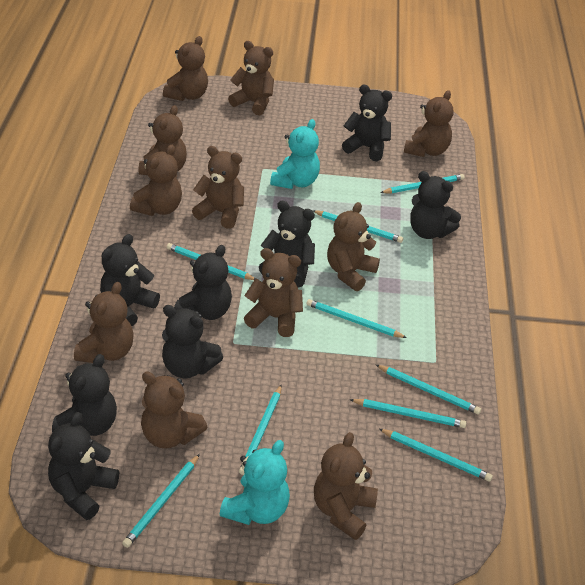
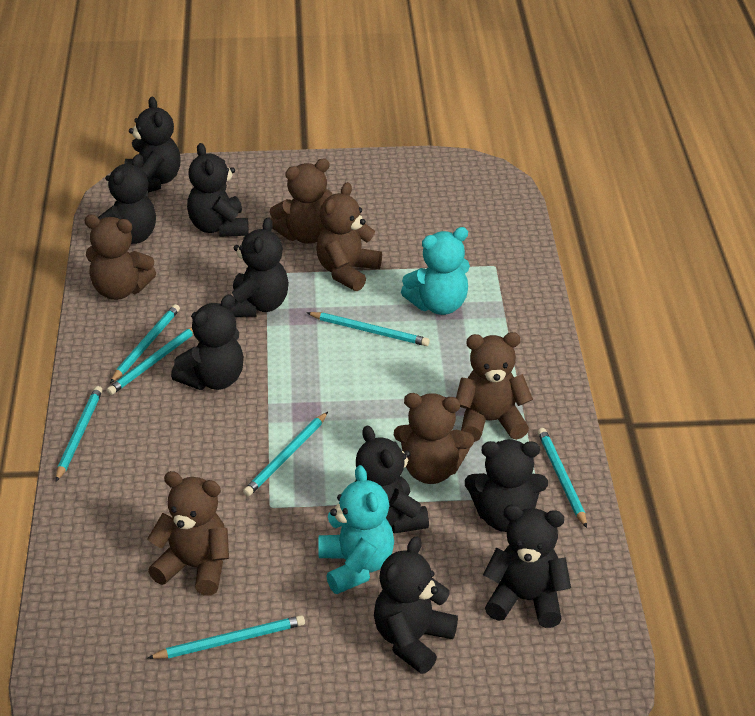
black teddy bear: 8 -> 9
brown teddy bear: 11 -> 6
turquoise pencil: 9 -> 7

